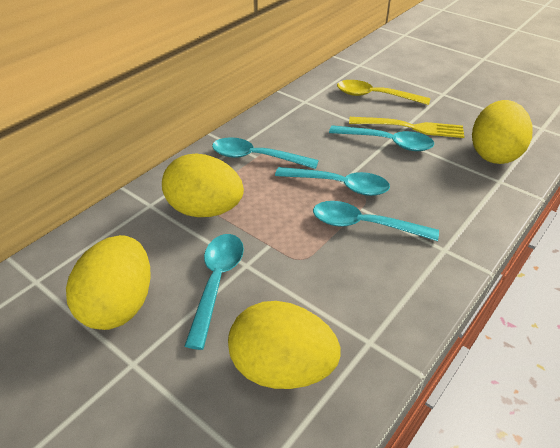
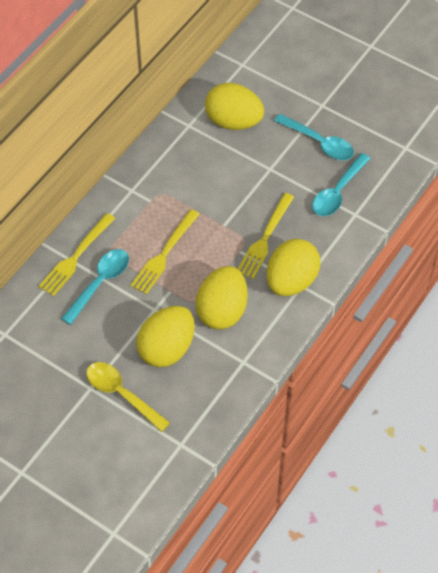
turquoise spoon: 5 -> 3
yellow fork: 1 -> 3

